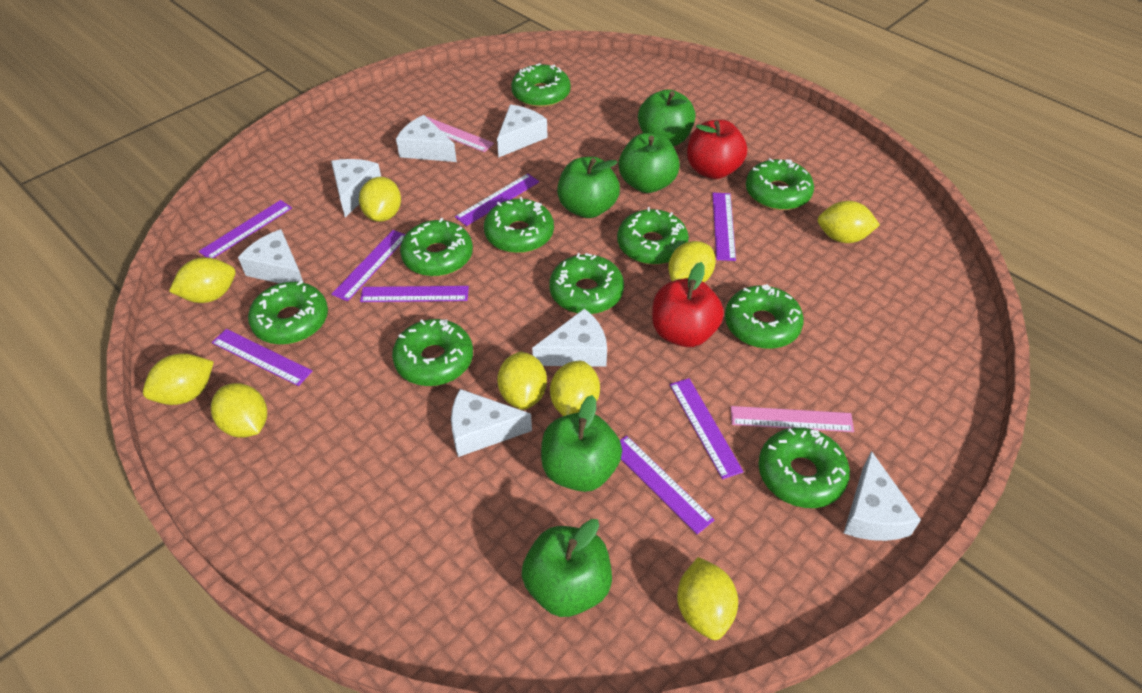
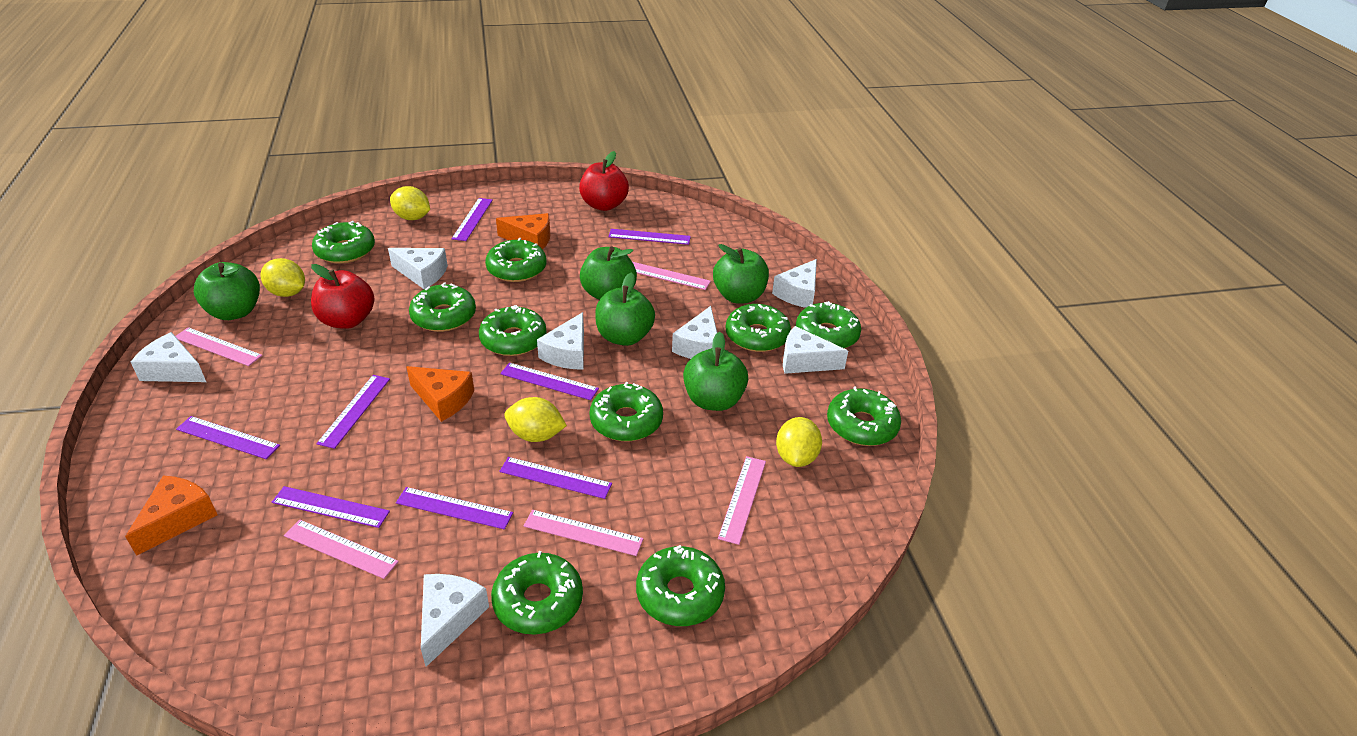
orange cheese: 0 -> 3
pink ruler: 2 -> 5
yellow lemon: 9 -> 4

